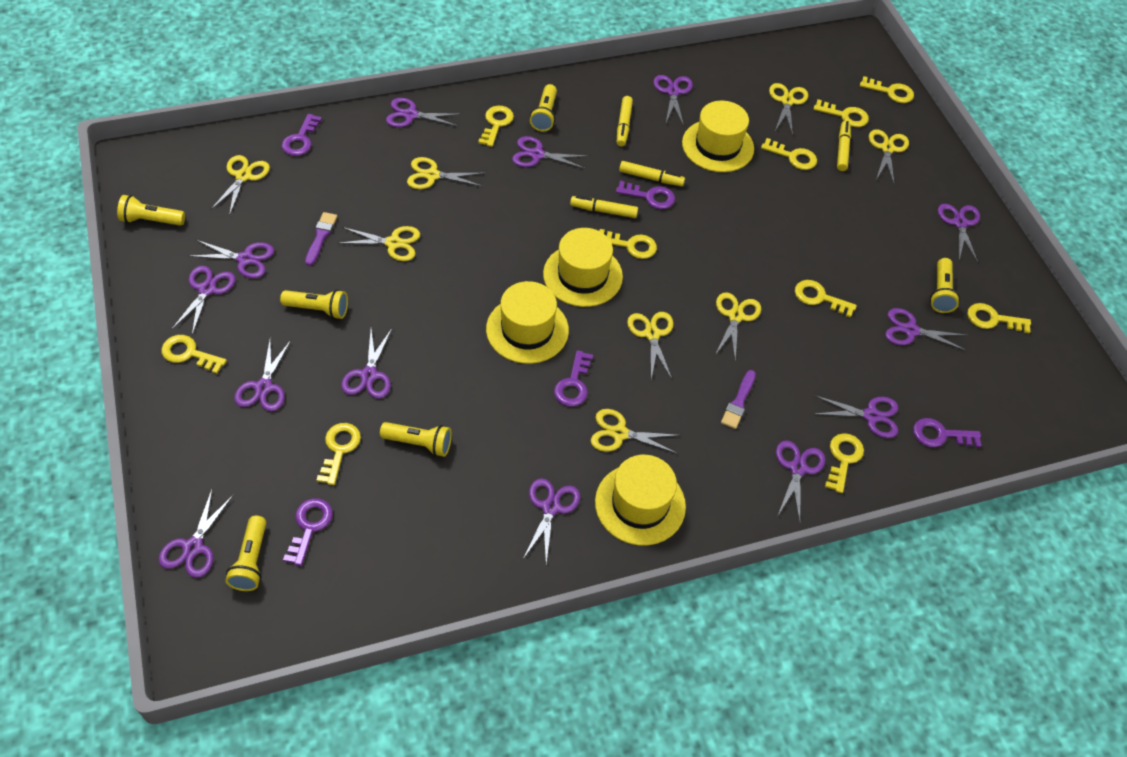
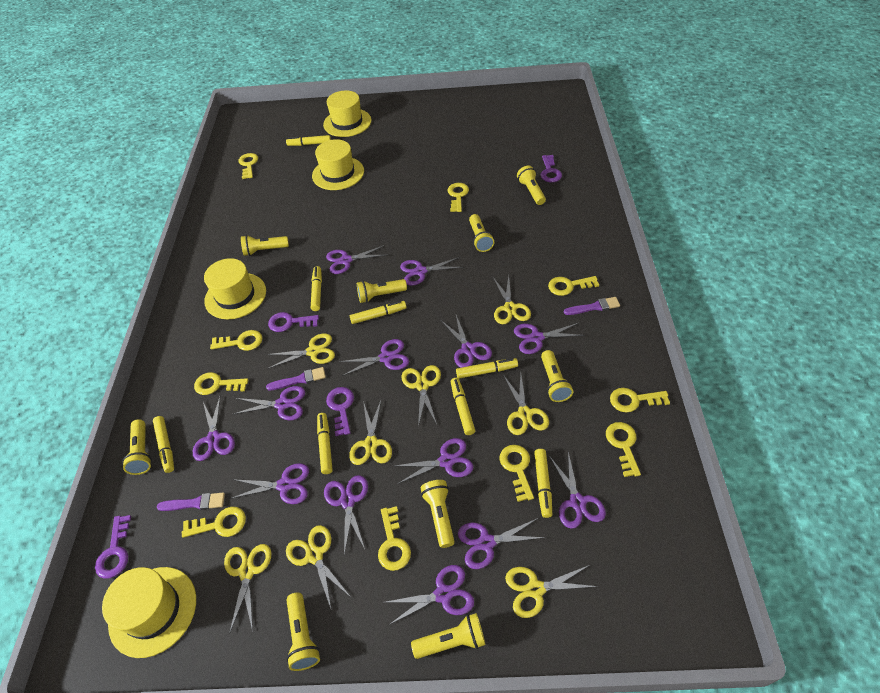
purple brush: 2 -> 3
purple key: 5 -> 4
yellow flashlight: 6 -> 9
yellow marker: 4 -> 8

